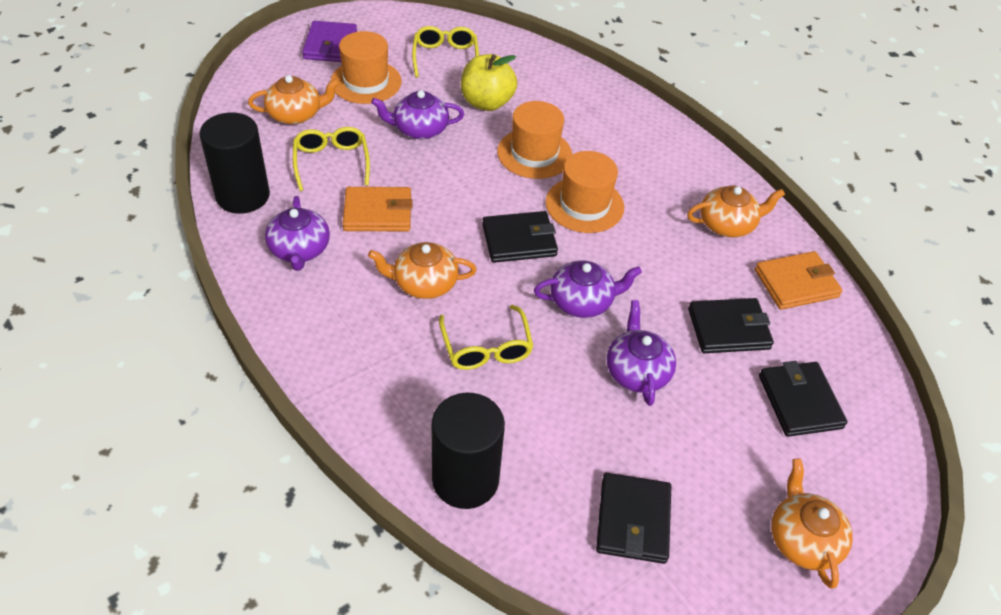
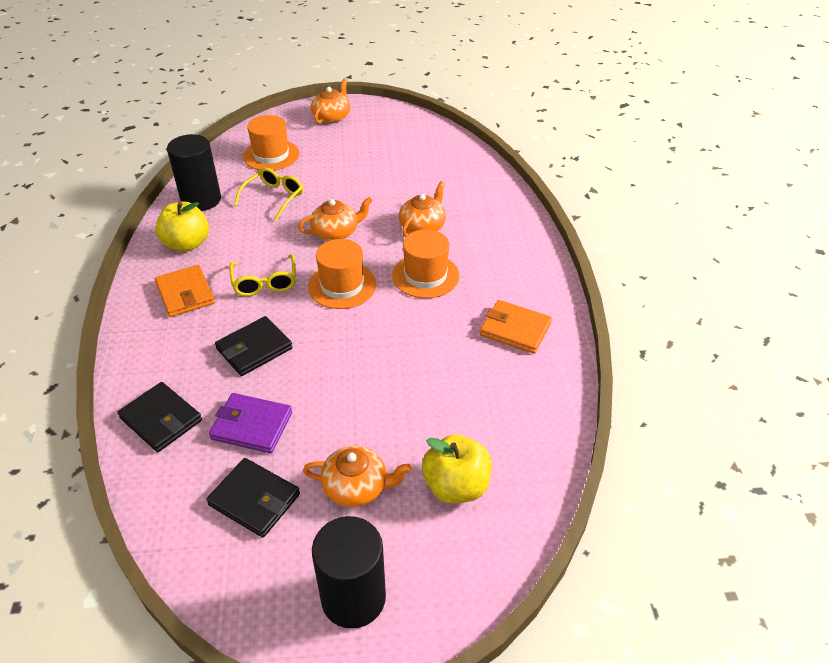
black wallet: 4 -> 3
purple teapot: 4 -> 0
yellow apple: 1 -> 2
yellow glasses: 3 -> 2

